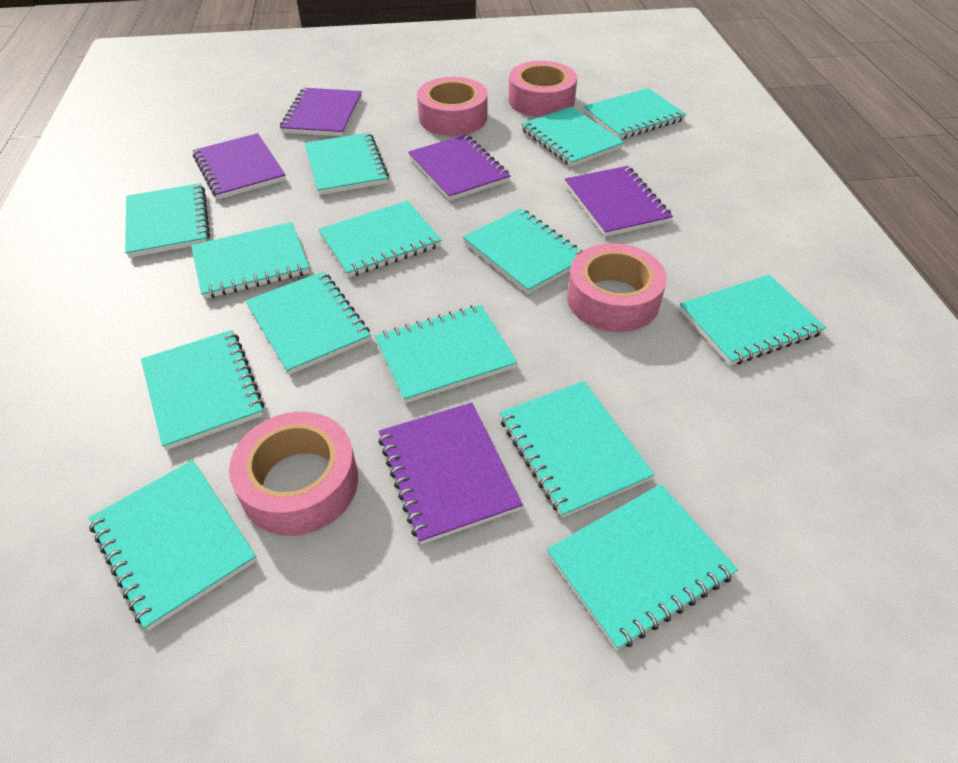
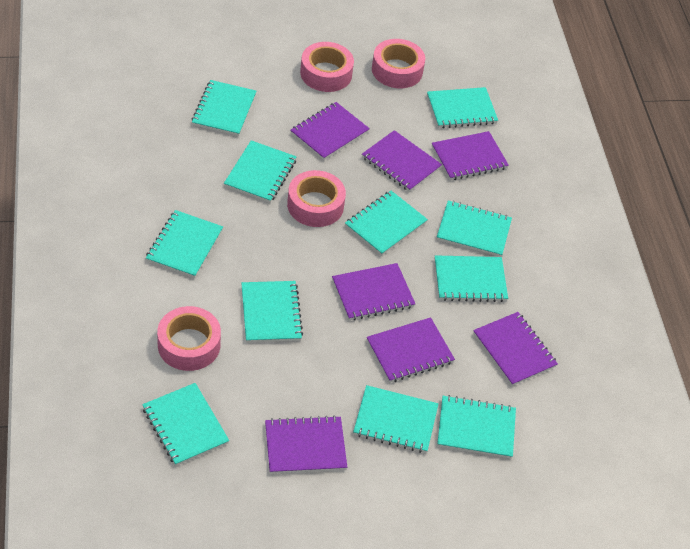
purple notebook: 5 -> 7
turquoise notebook: 14 -> 11

